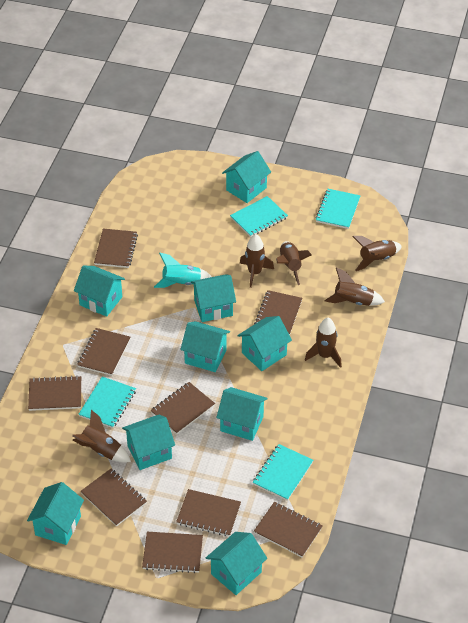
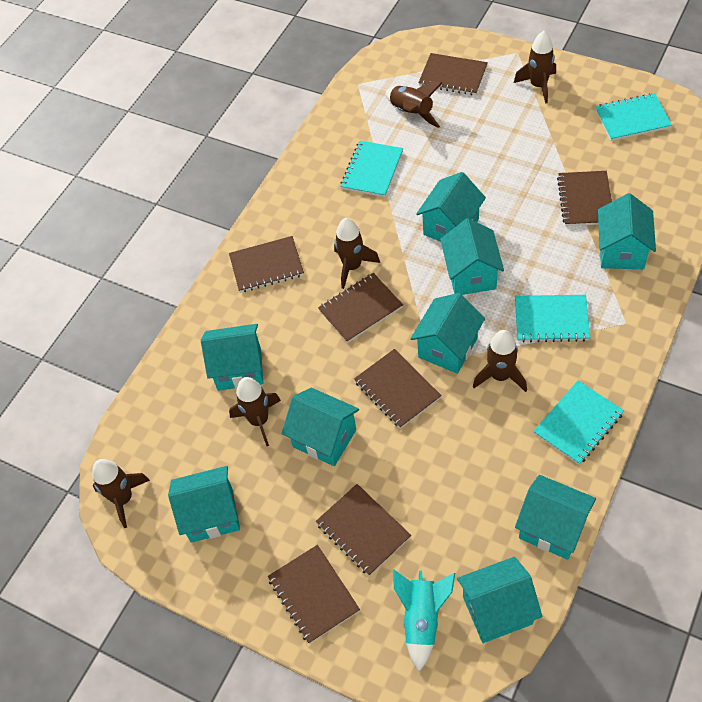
brown notebook: 9 -> 7

